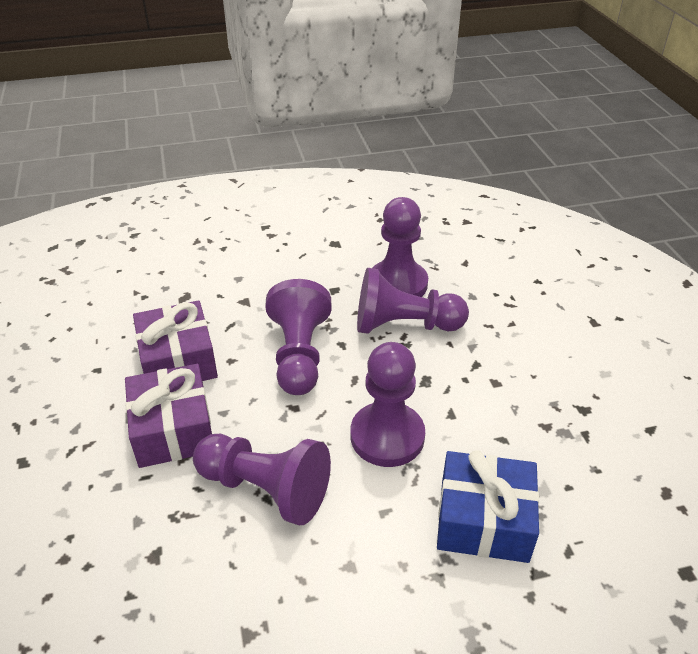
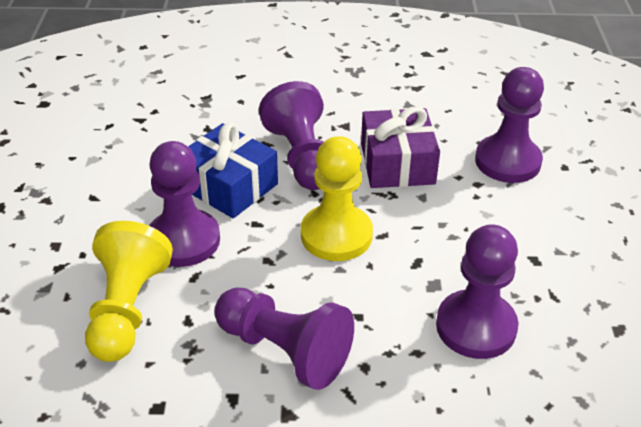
purple gift: 2 -> 1
yellow pawn: 0 -> 2

